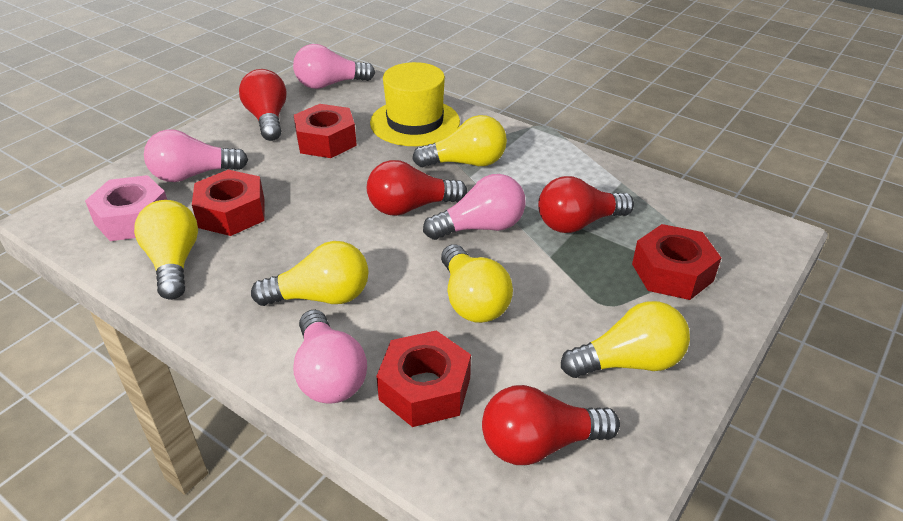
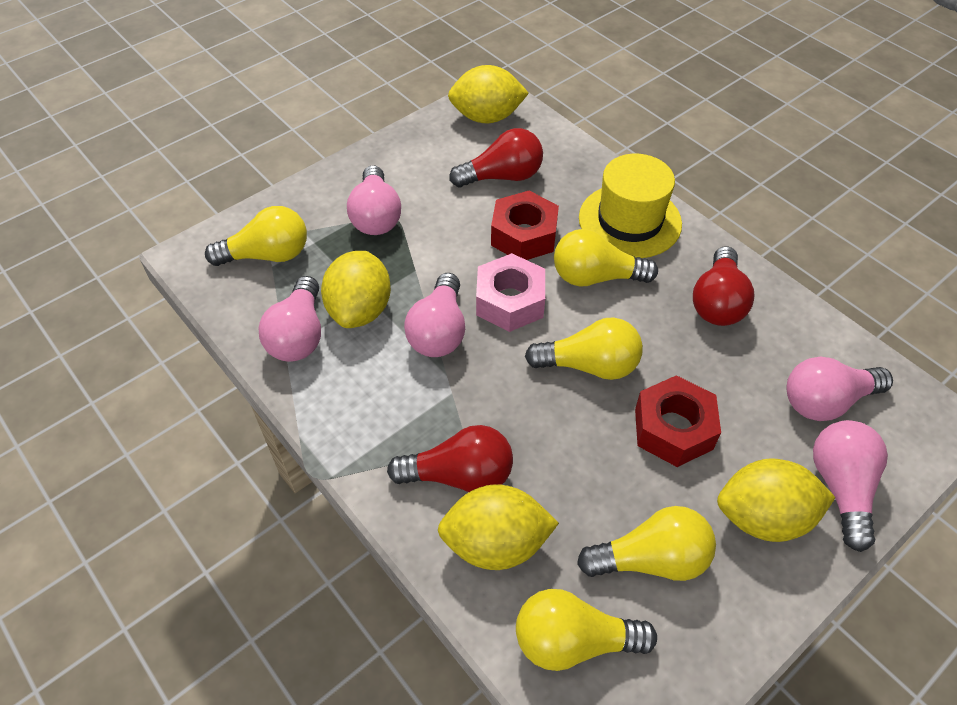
pink light bulb: 4 -> 5
red light bulb: 4 -> 3
red nut: 4 -> 2
yellow lemon: 0 -> 4

